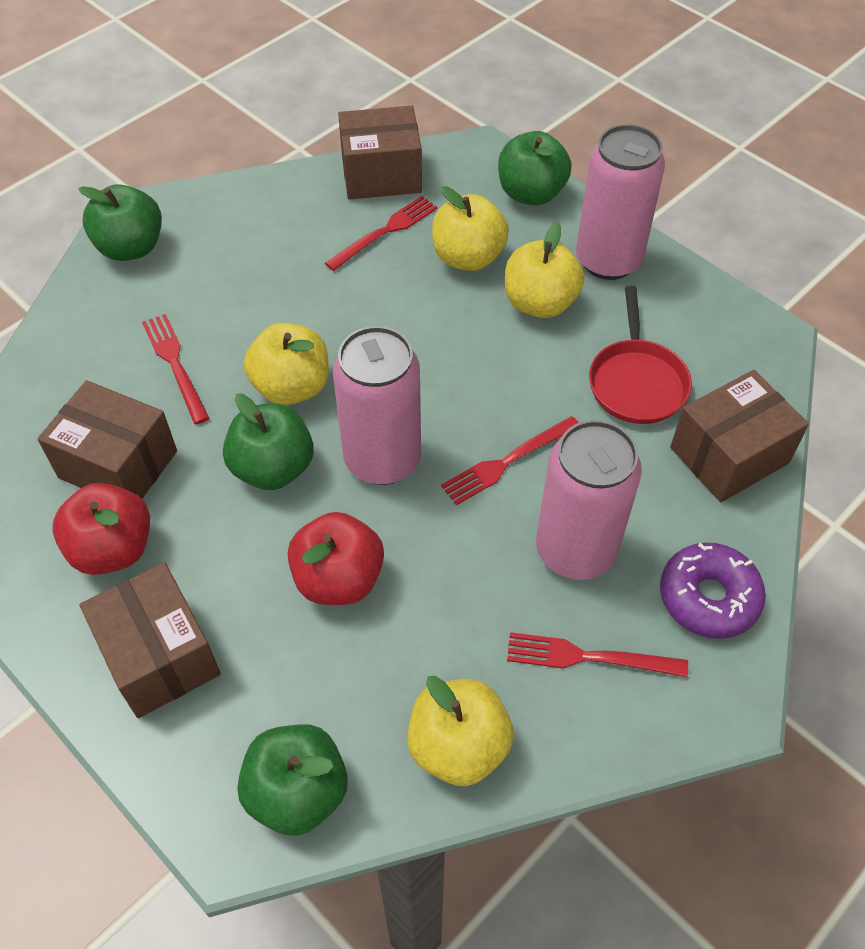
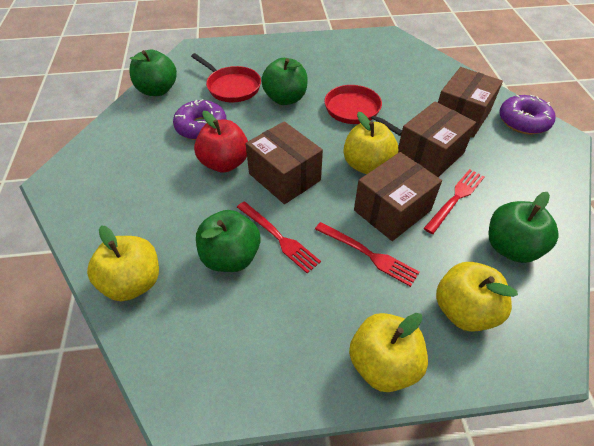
pink can: 3 -> 0
purple donut: 1 -> 2
red apple: 2 -> 1
red fork: 4 -> 3
red pan: 1 -> 2

